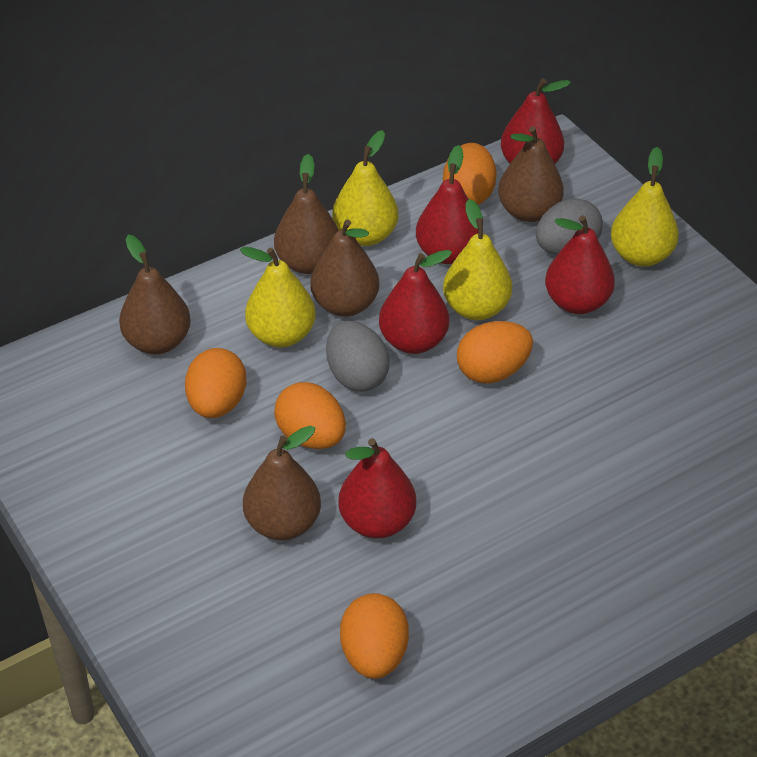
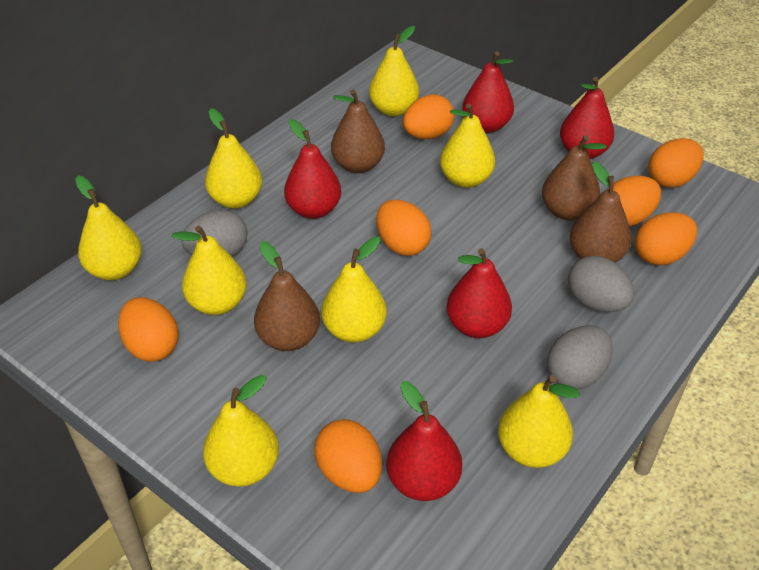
brown pear: 5 -> 4
grey egg: 2 -> 3
orange egg: 5 -> 7
yellow pear: 4 -> 8

